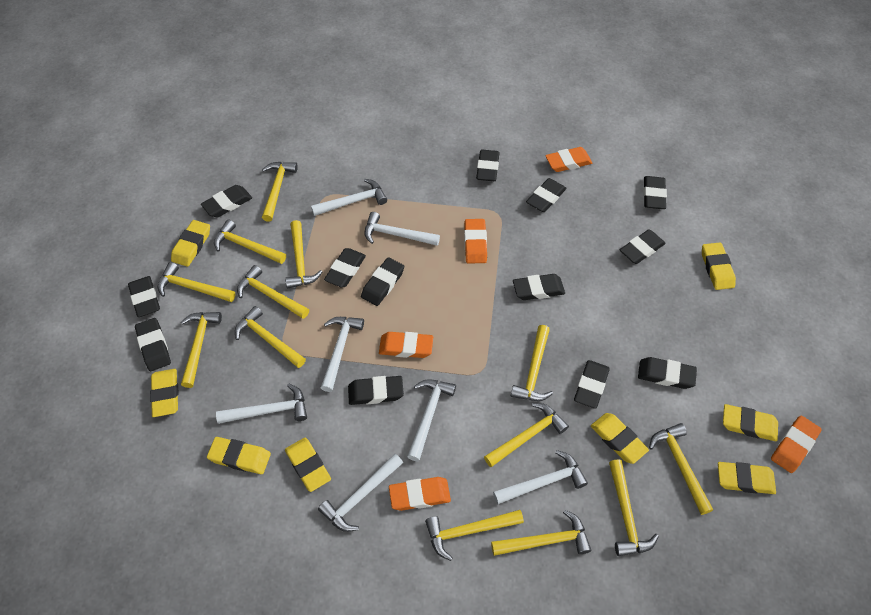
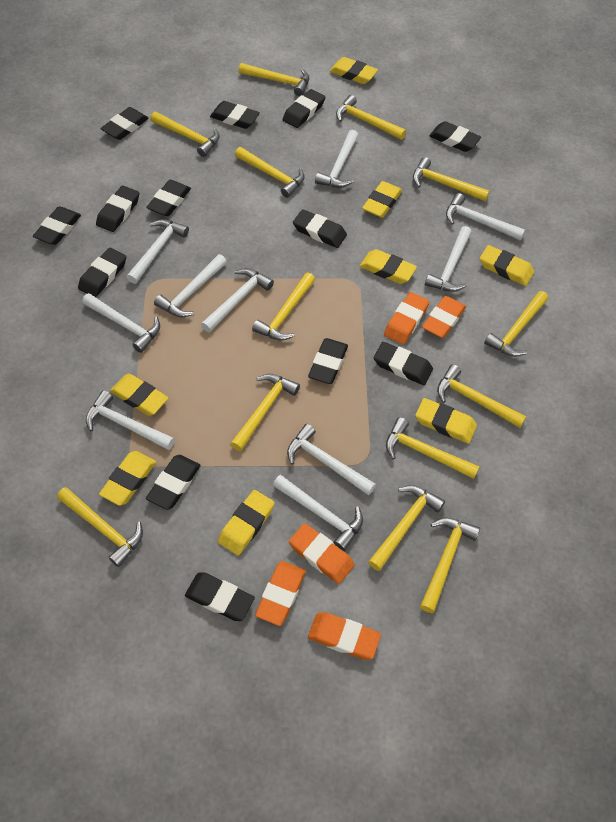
white hammer: 7 -> 10

